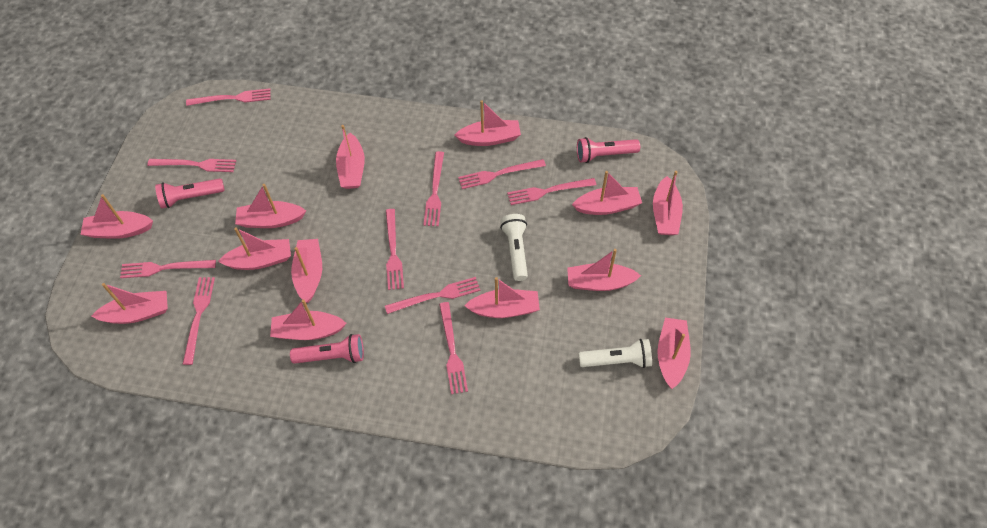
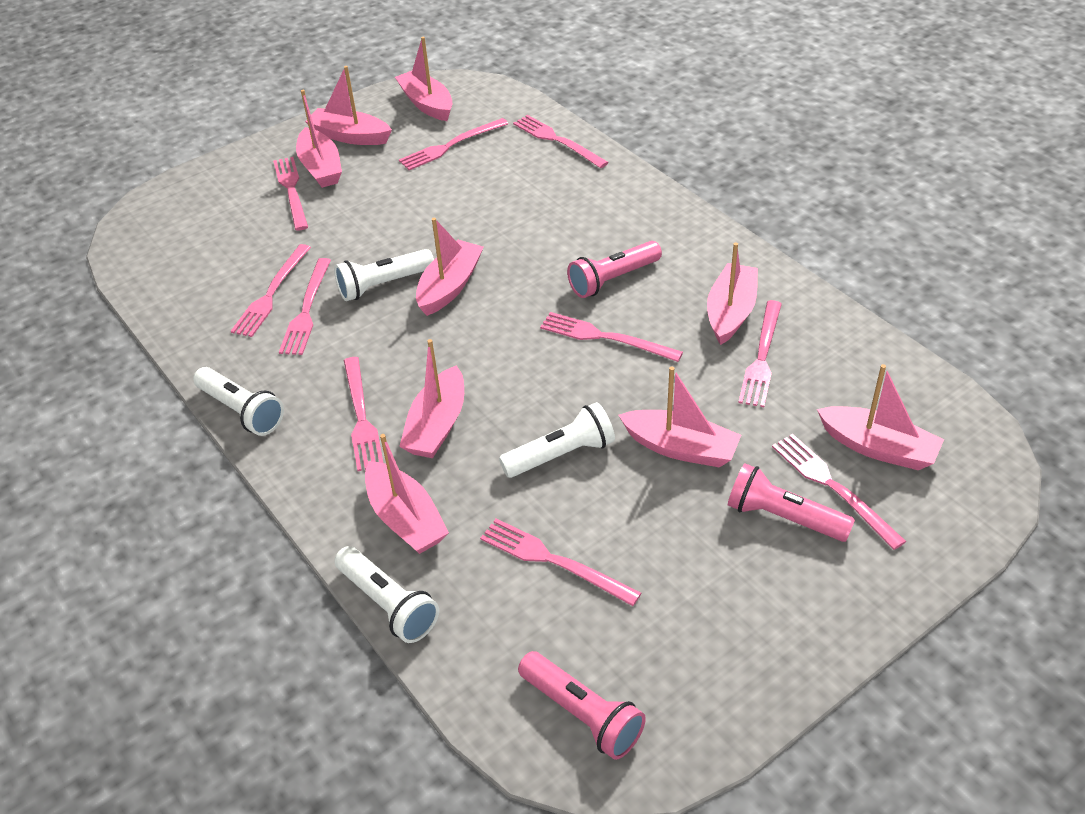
pink boat: 13 -> 9
white flashlight: 2 -> 4

